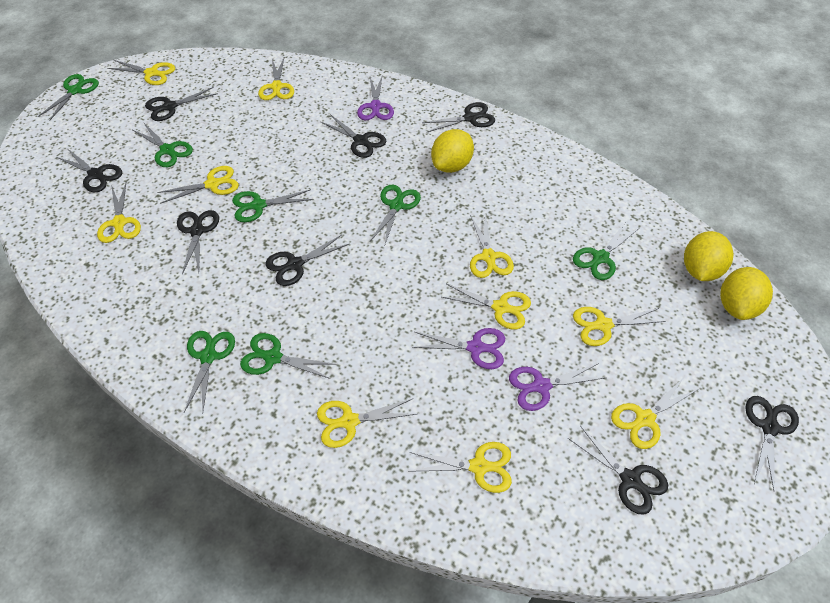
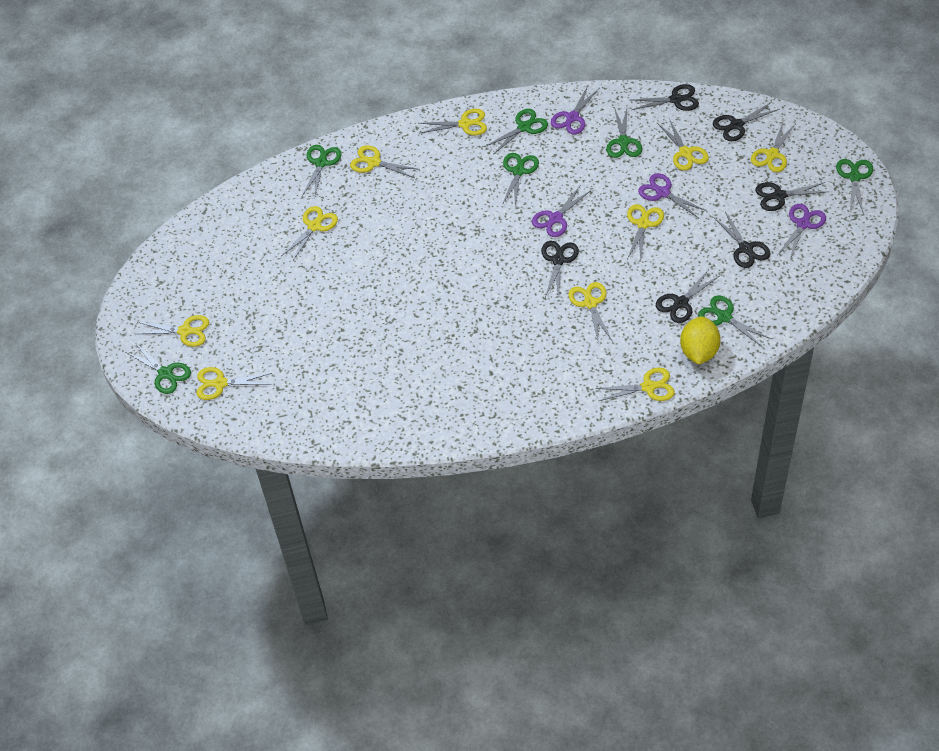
black scissors: 8 -> 6
purple scissors: 3 -> 4
yellow lemon: 3 -> 1

